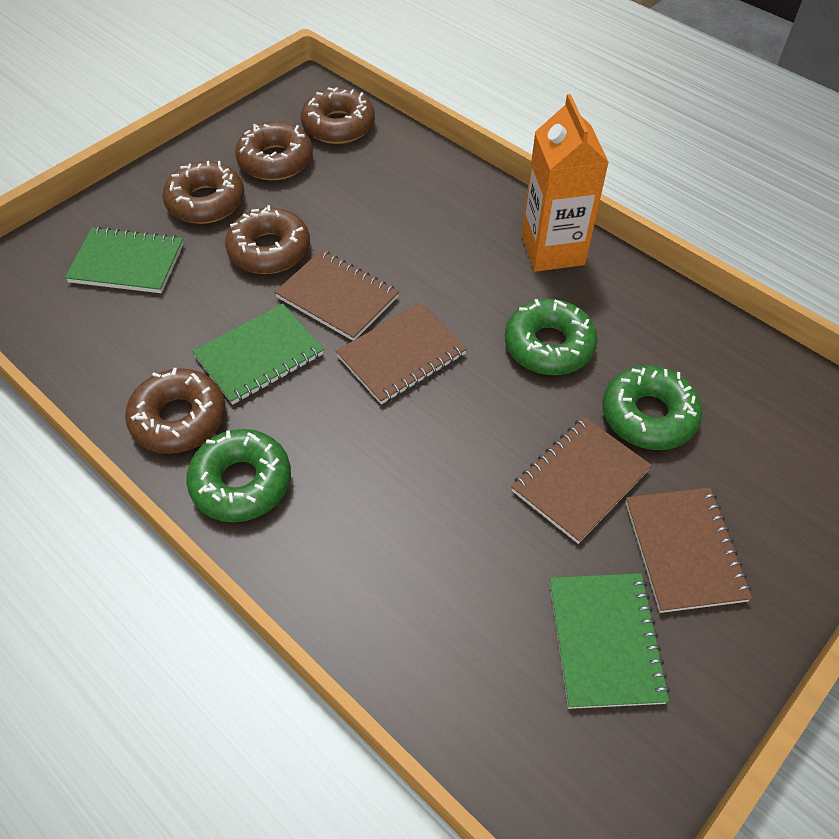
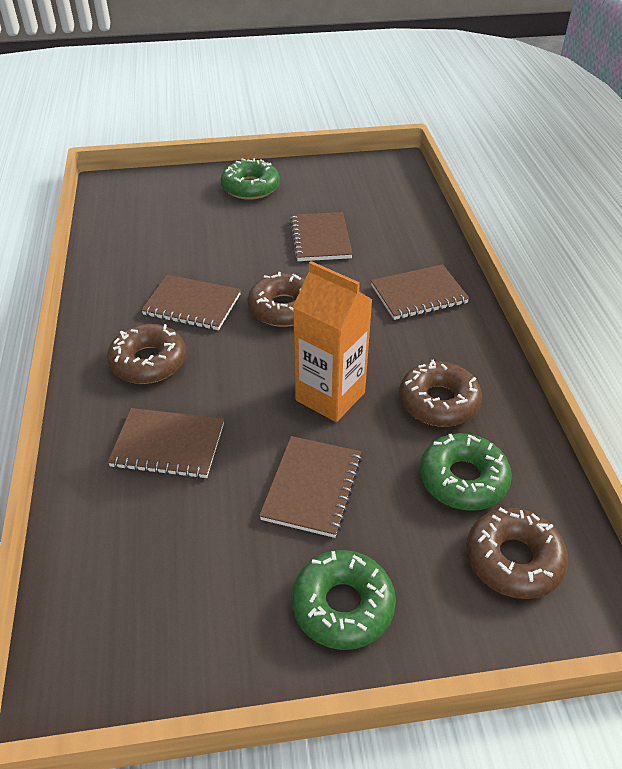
brown donut: 5 -> 4
brown notebook: 4 -> 5
green notebook: 3 -> 0

